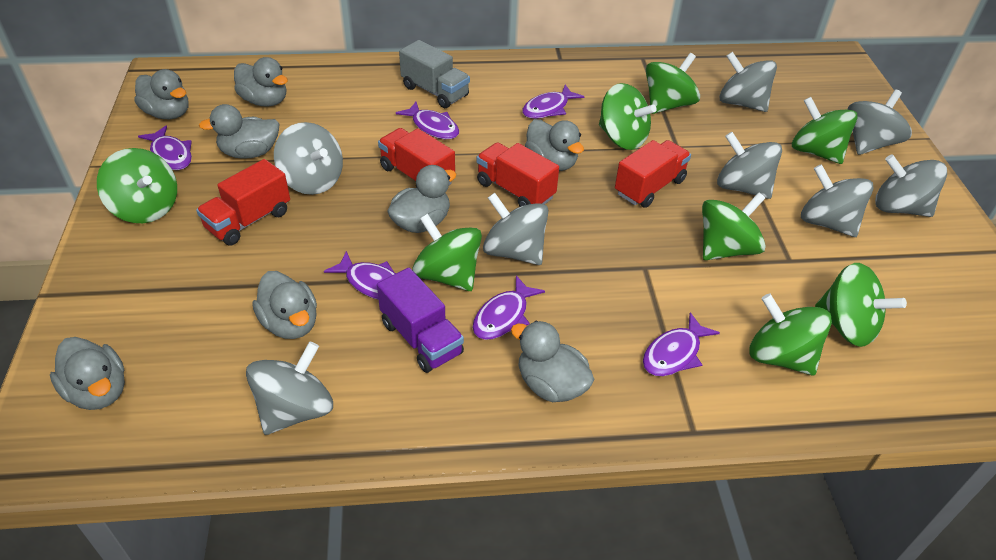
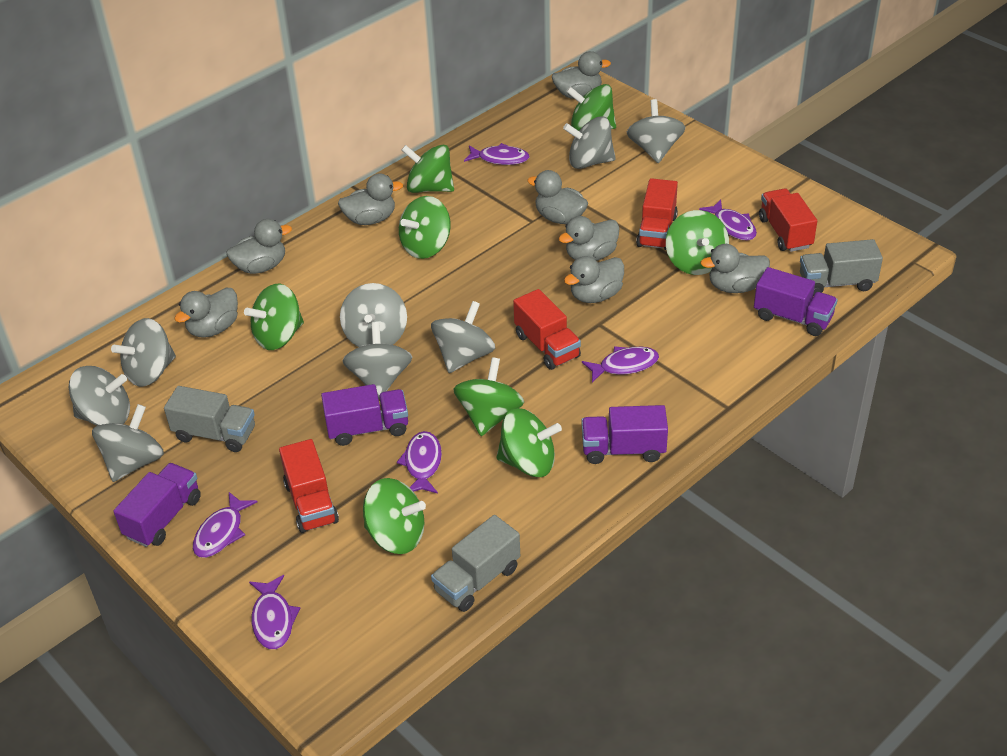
grey truck: 1 -> 3
purple truck: 1 -> 4

